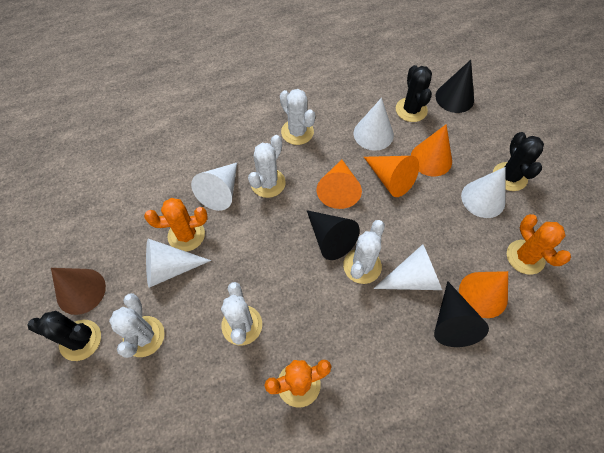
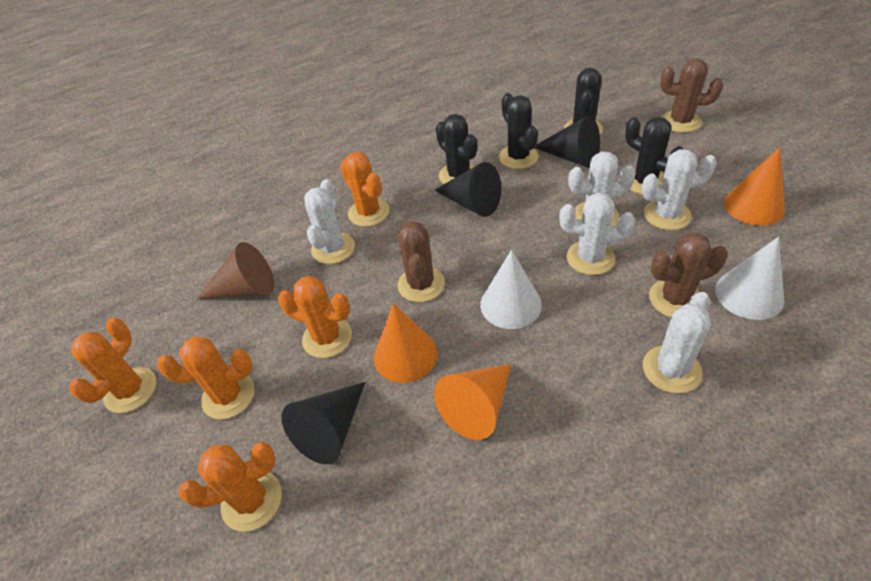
black cactus: 3 -> 4
brown cactus: 0 -> 3
orange cactus: 3 -> 5
orange cone: 4 -> 3
white cone: 5 -> 2

